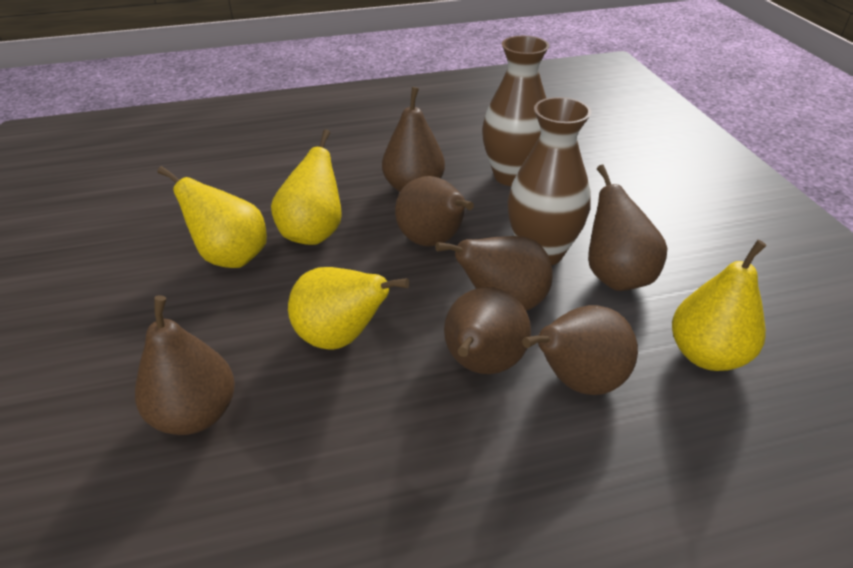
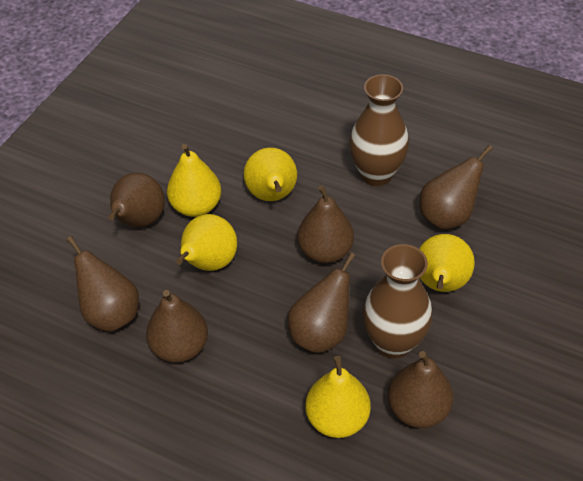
yellow pear: 4 -> 5

